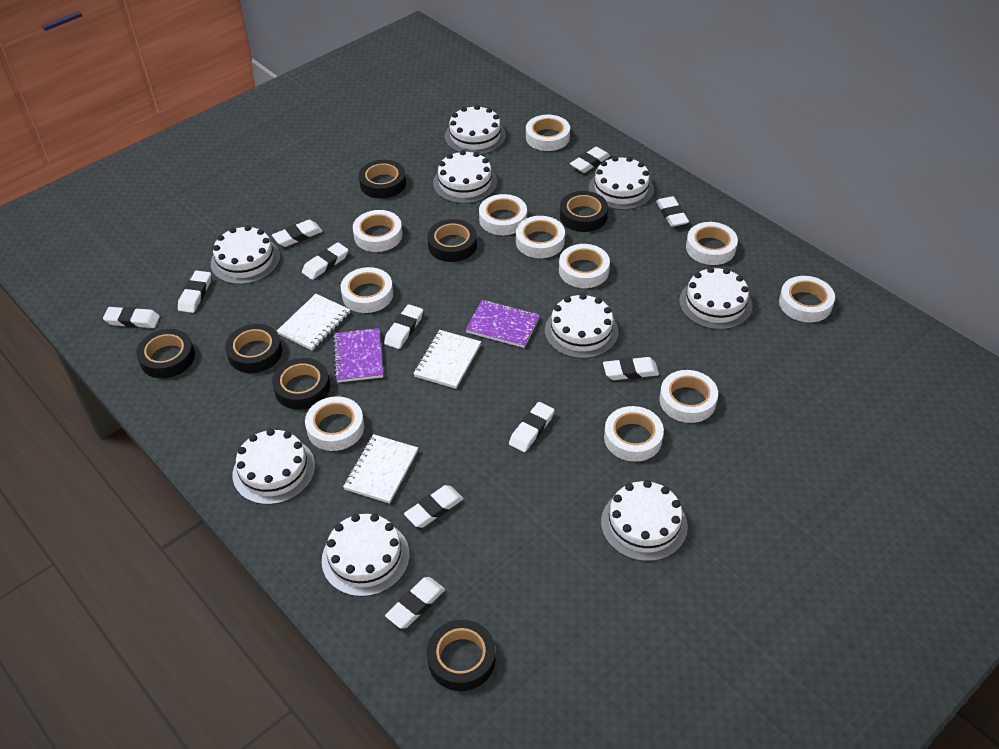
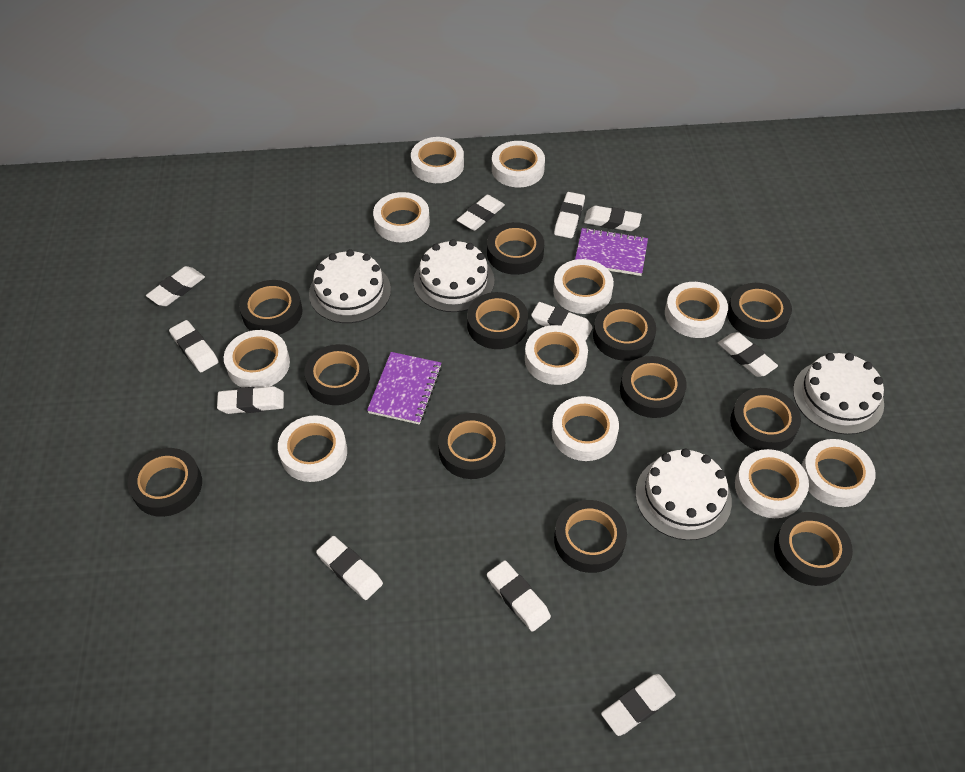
black tape: 7 -> 12
white cake: 9 -> 4
white notebook: 3 -> 0

